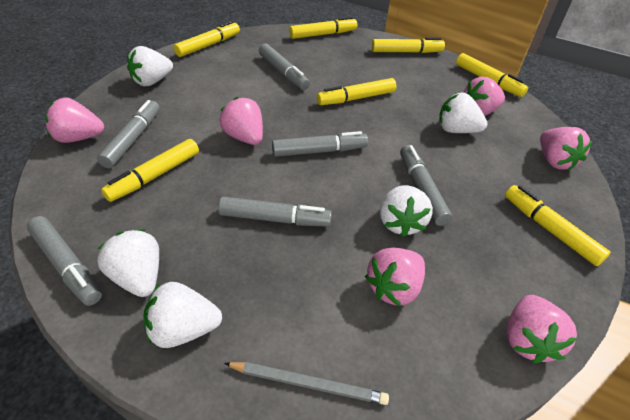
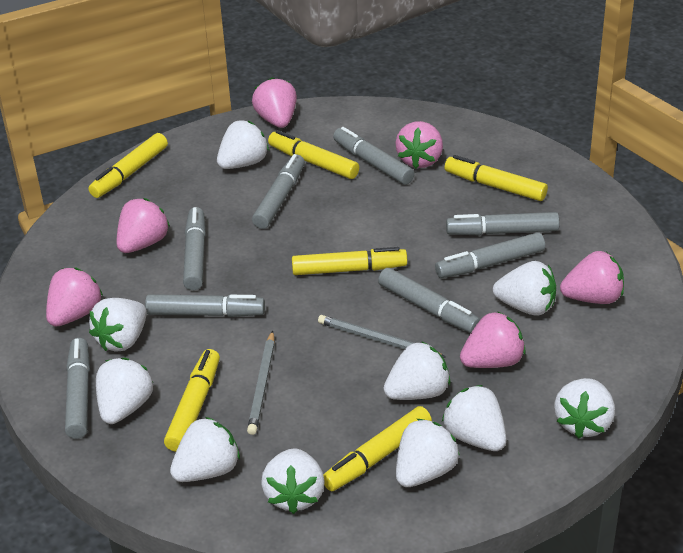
grey marker: 6 -> 8
grey pencil: 1 -> 2
white strawberry: 5 -> 10
yellow marker: 7 -> 6

